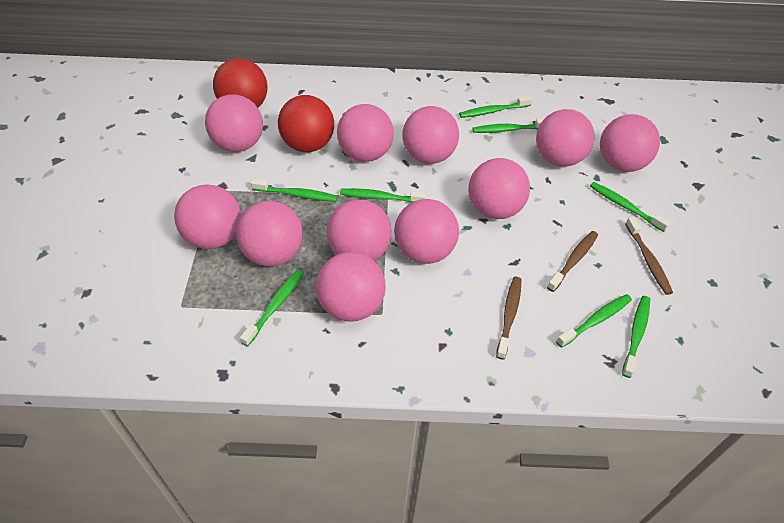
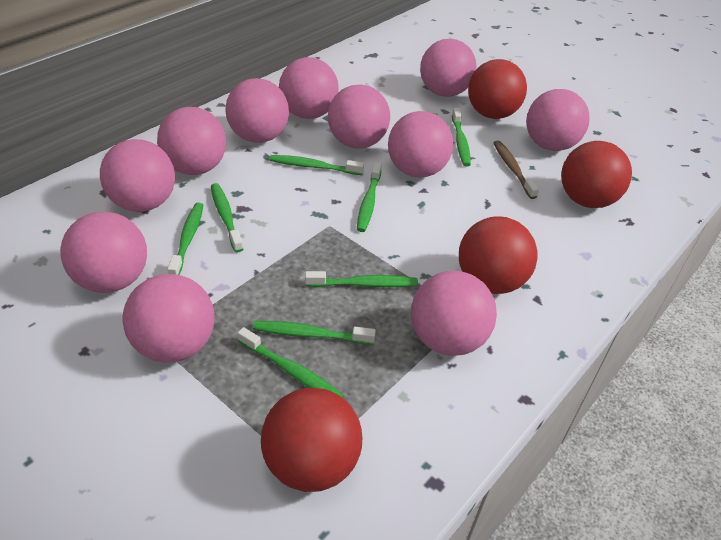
brown toothbrush: 3 -> 1
red ball: 2 -> 4

